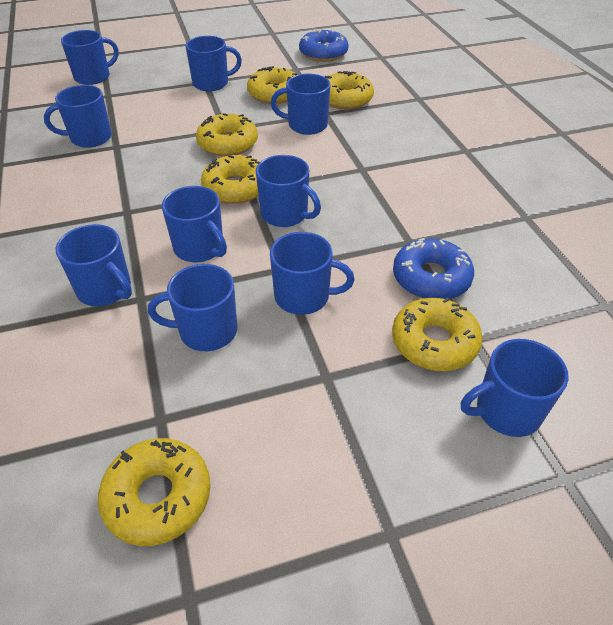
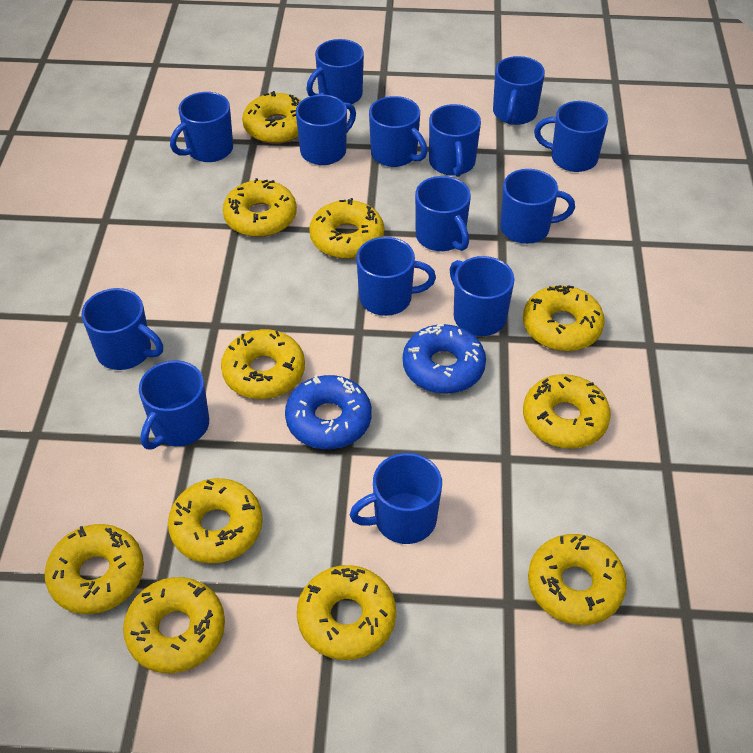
blue mug: 10 -> 14
yellow donut: 6 -> 11

